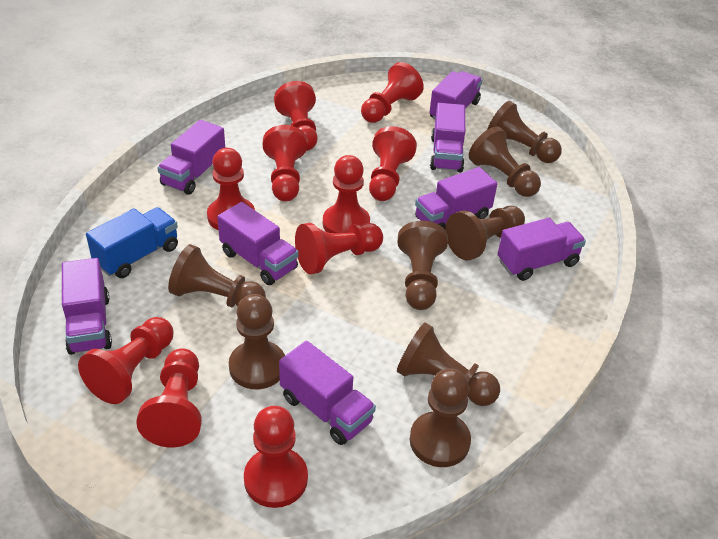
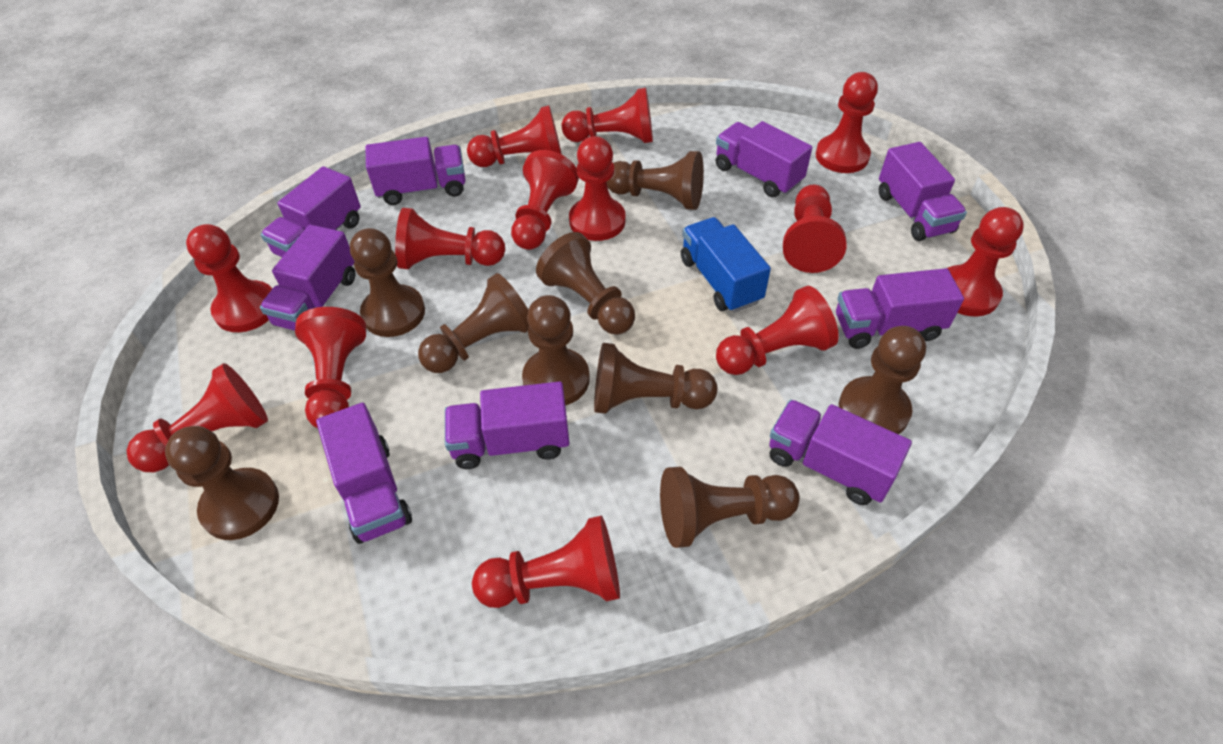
brown pawn: 8 -> 9
purple truck: 8 -> 9
red pawn: 10 -> 13

